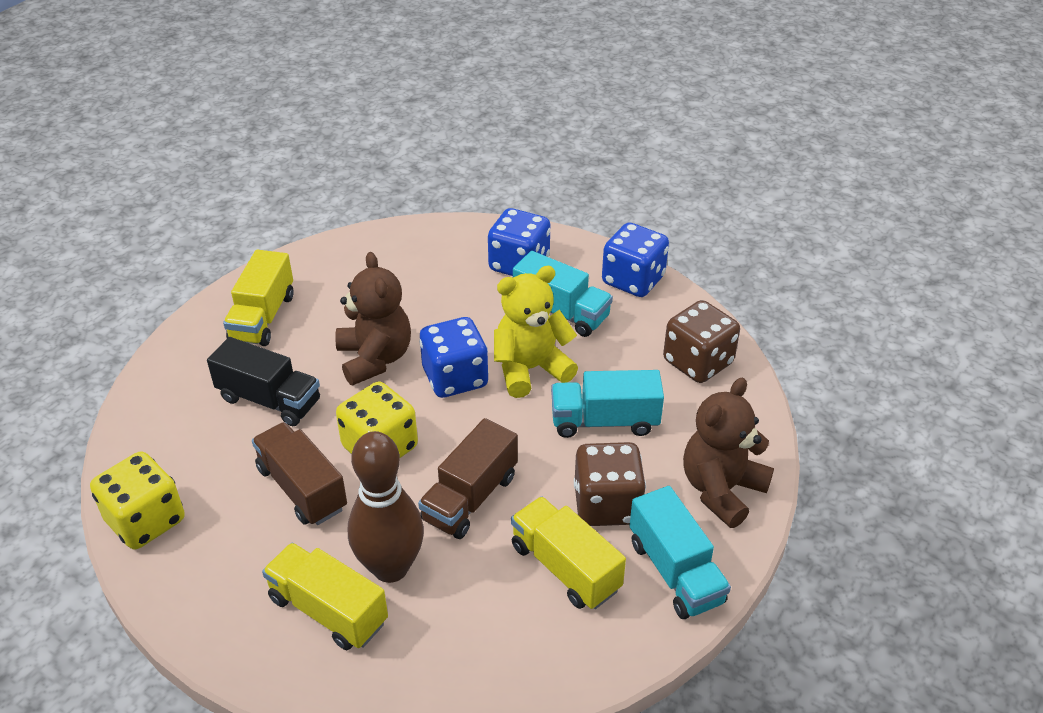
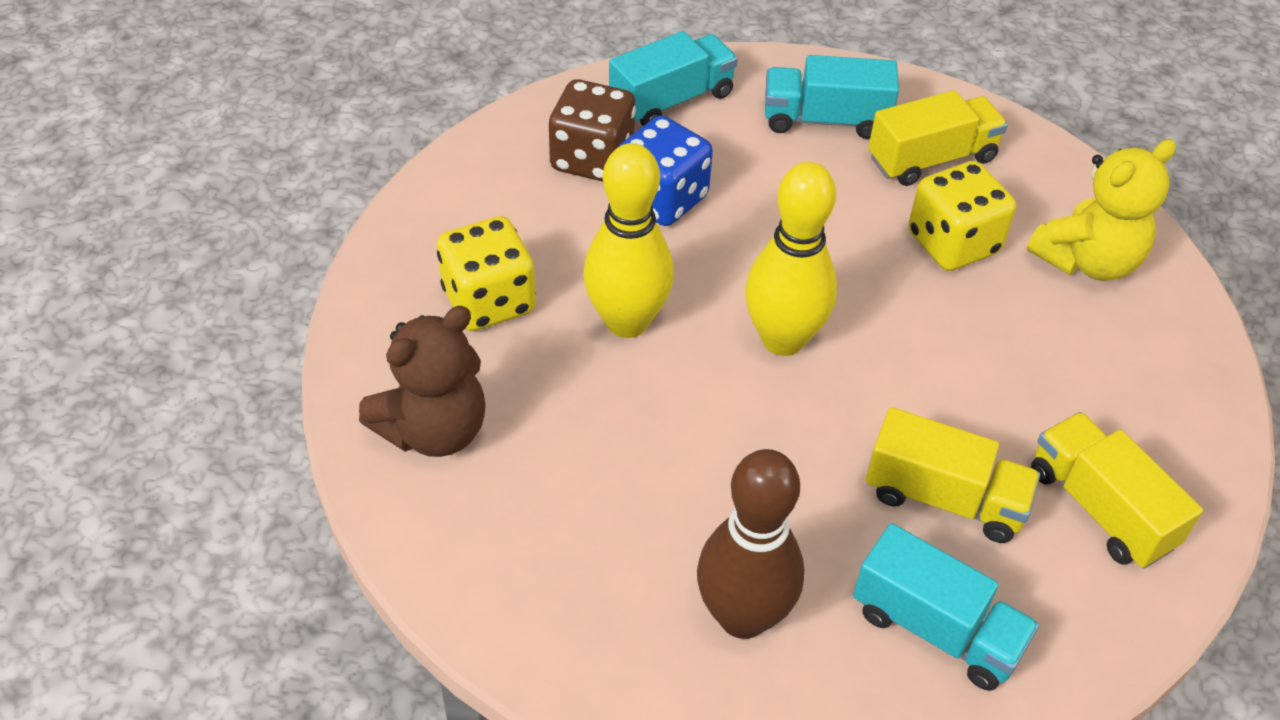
black truck: 1 -> 0
blue dice: 3 -> 1
brown dice: 2 -> 1
brown teddy bear: 2 -> 1
brown truck: 2 -> 0
yellow bowling pin: 0 -> 2

